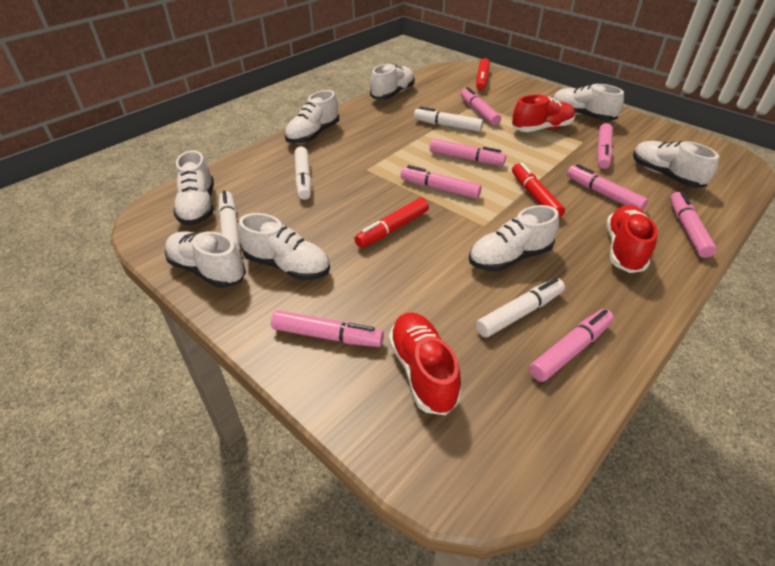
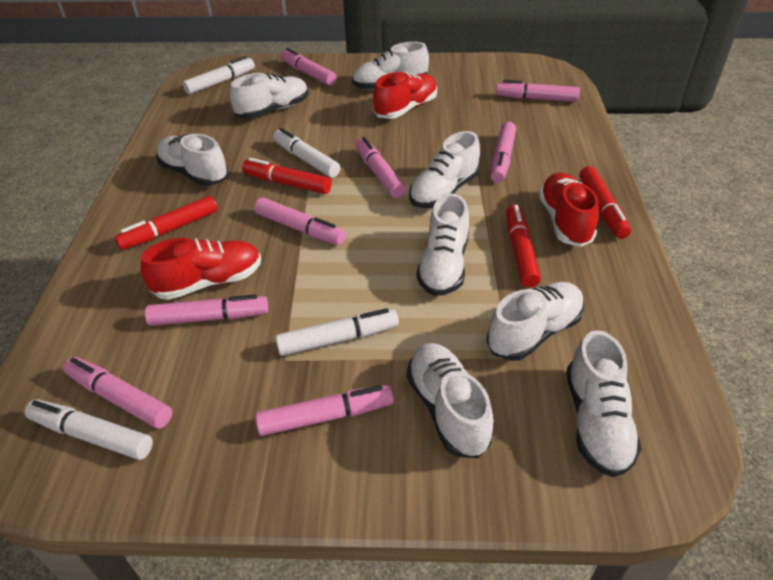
red marker: 3 -> 4

